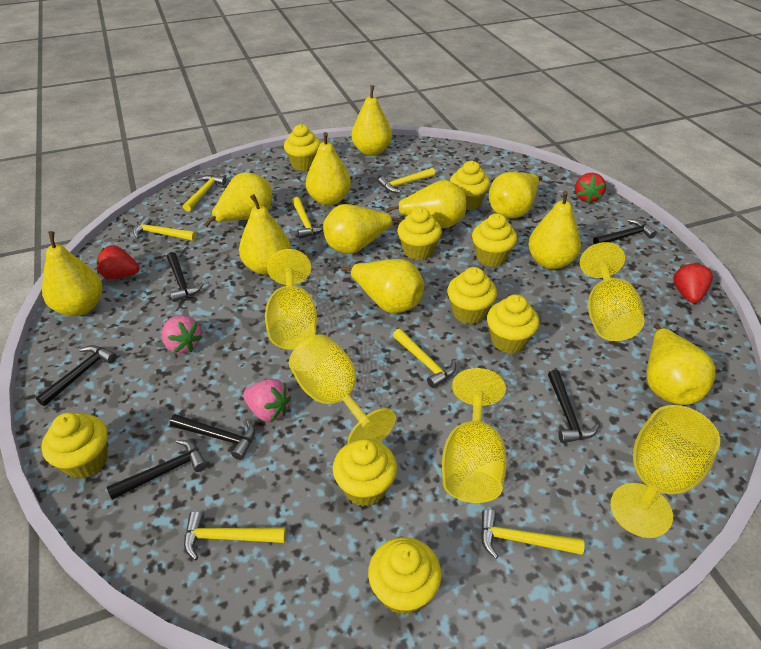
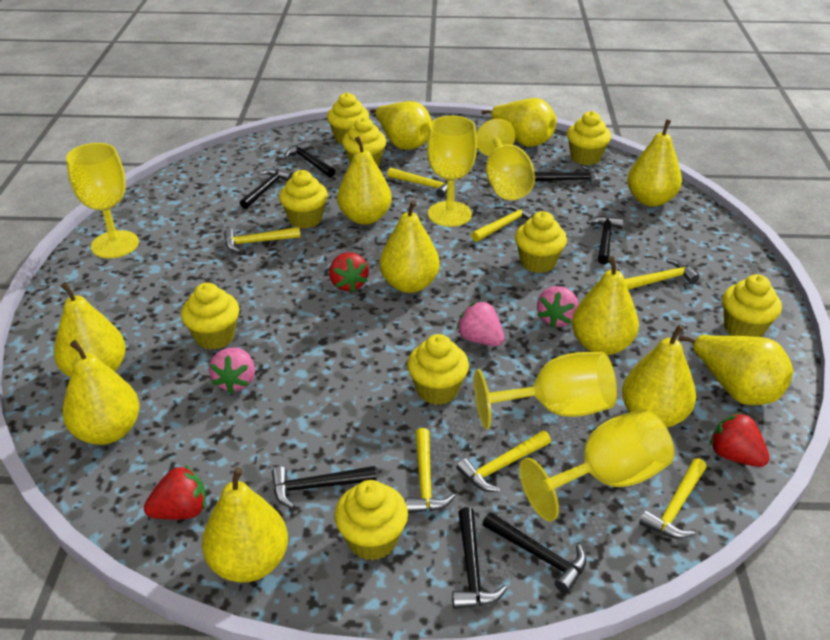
black hammer: 6 -> 7
pink strawberry: 2 -> 3

